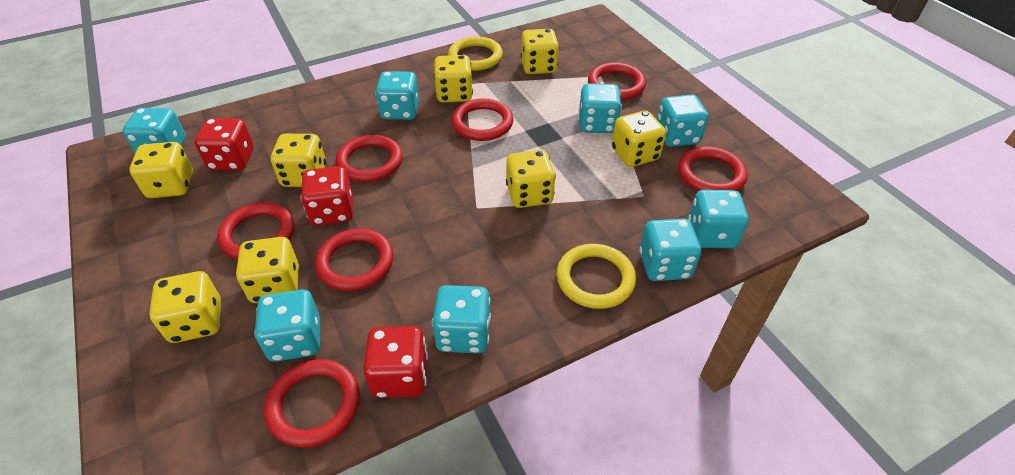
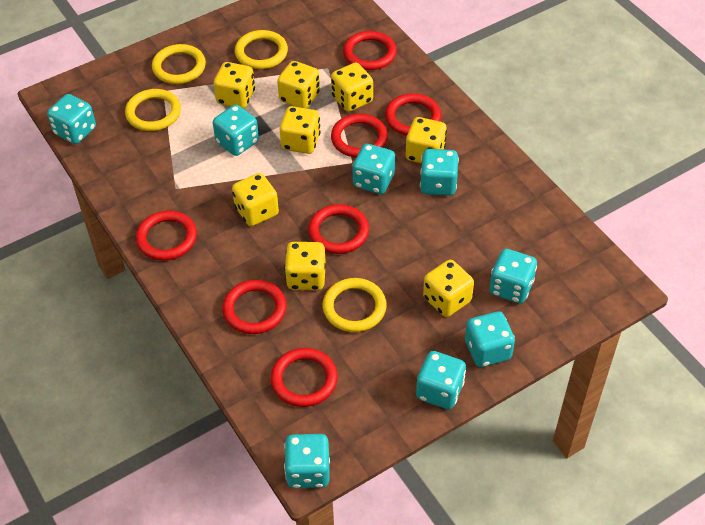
red dice: 3 -> 0
yellow ring: 2 -> 4

